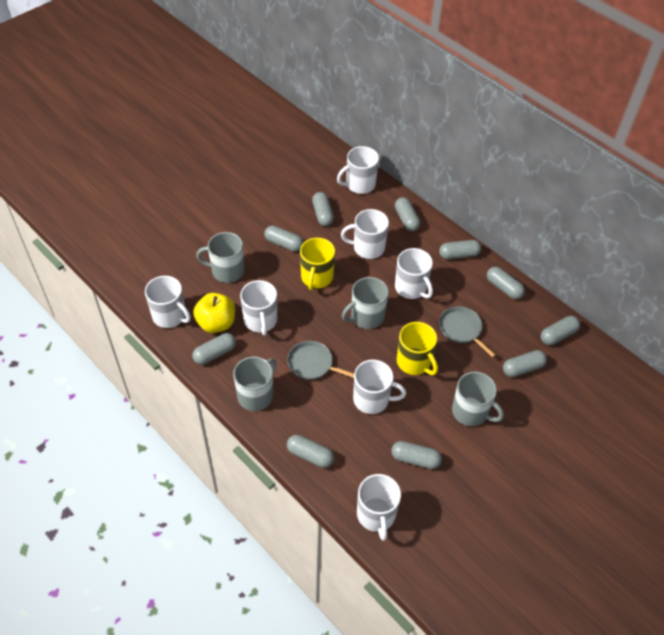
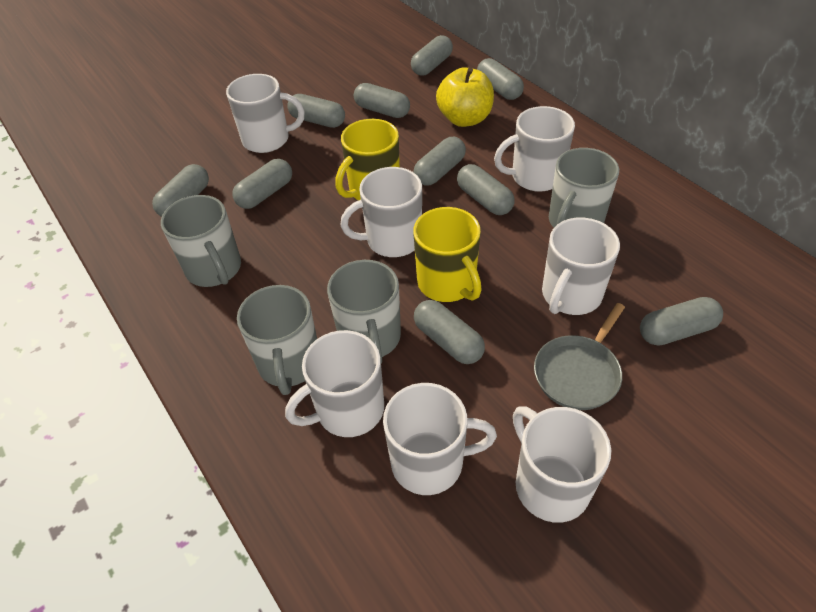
grey pan: 2 -> 1

